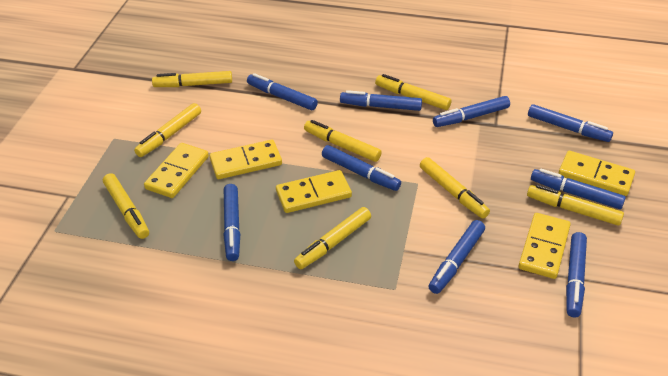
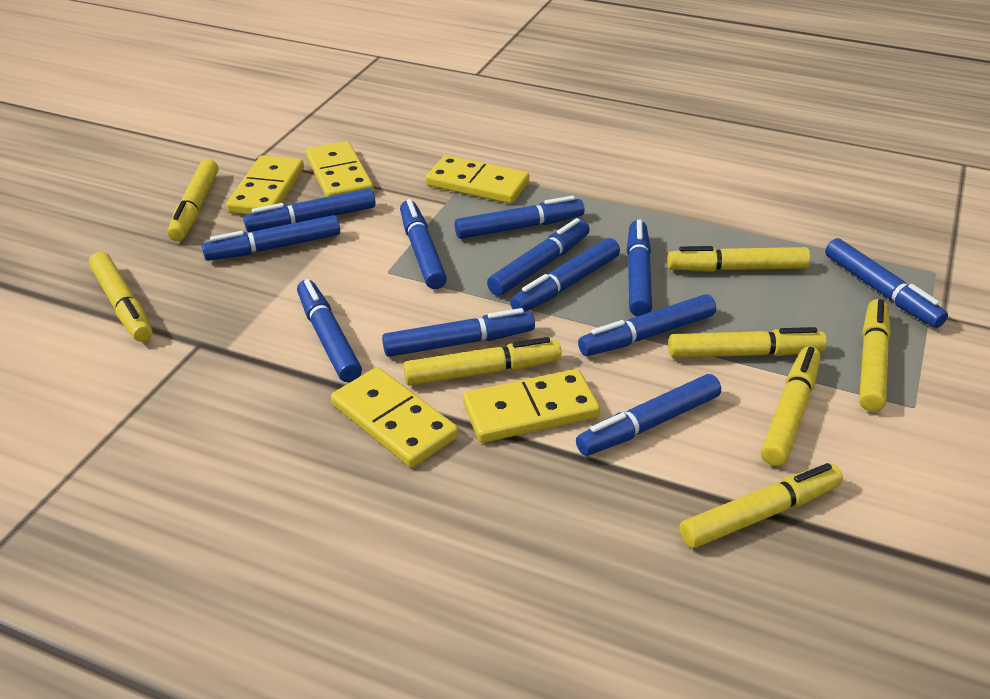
blue marker: 9 -> 12

